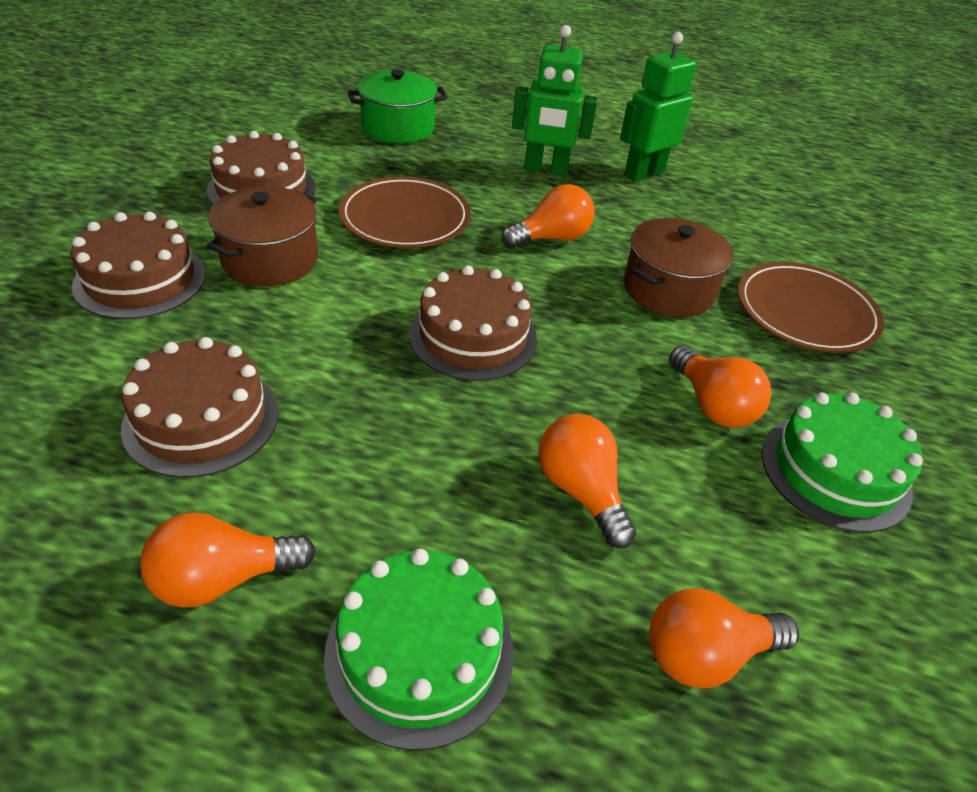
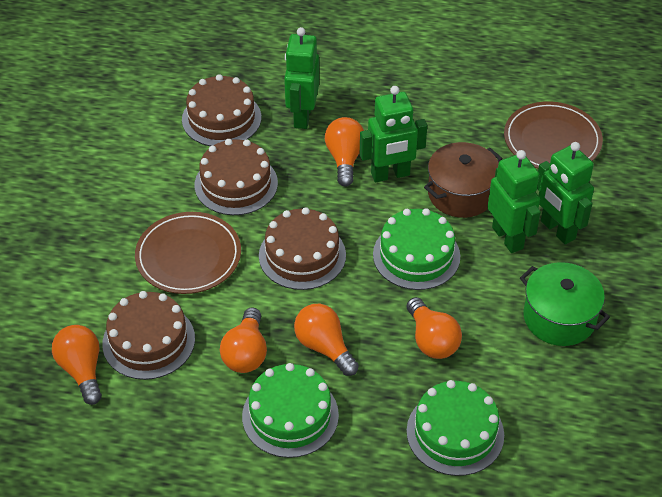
brown pot: 2 -> 1
green cake: 2 -> 3
green robot: 2 -> 4

